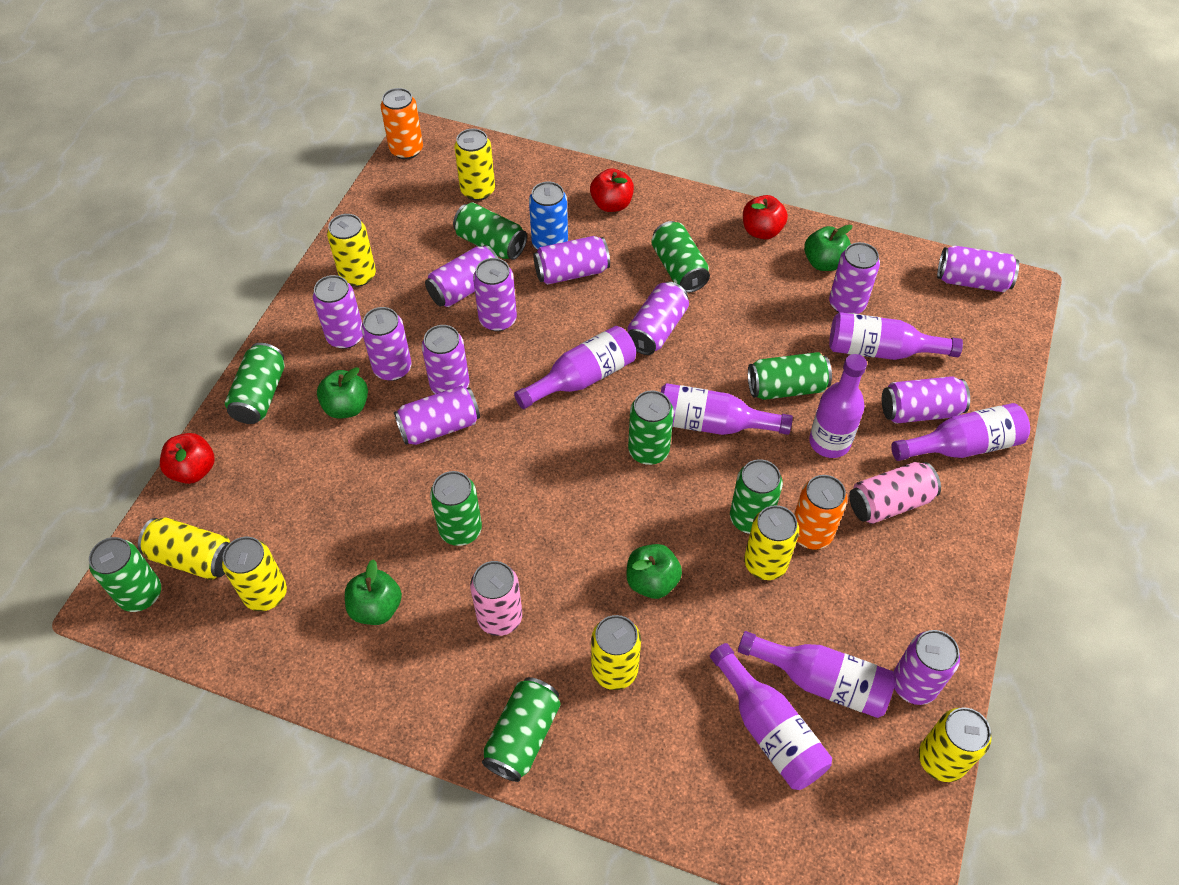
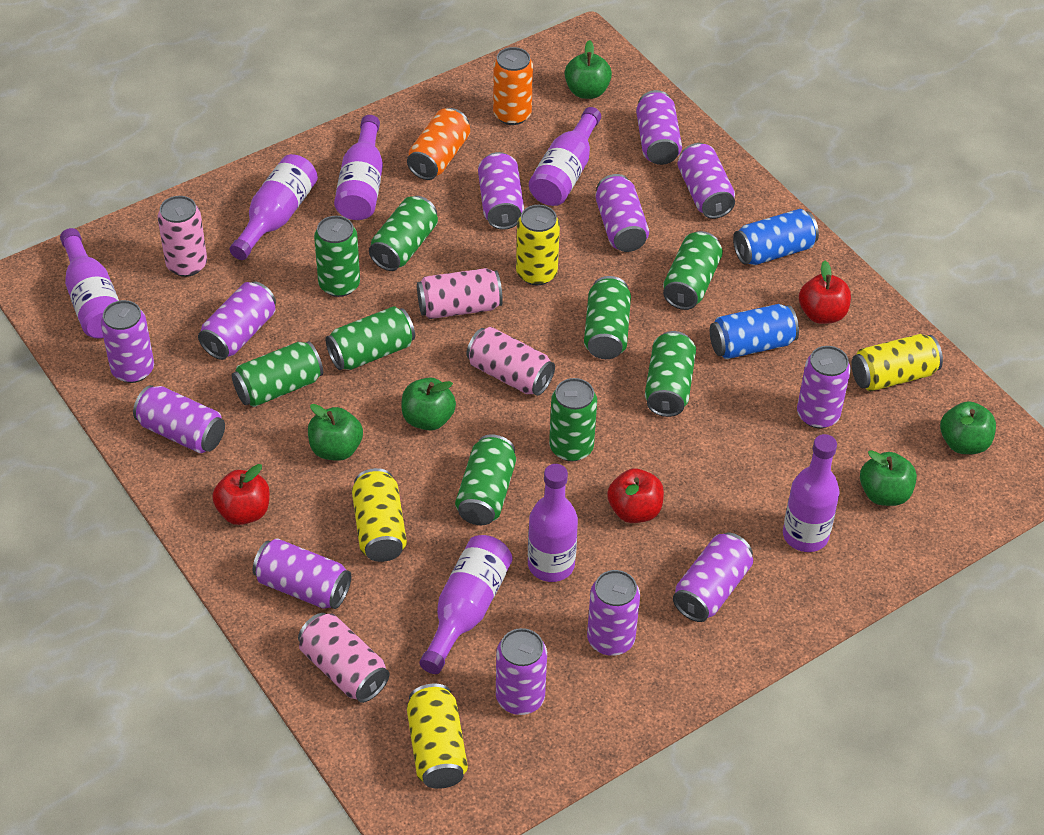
blue can: 1 -> 2
green apple: 4 -> 5
pink can: 2 -> 4
yellow can: 7 -> 4

